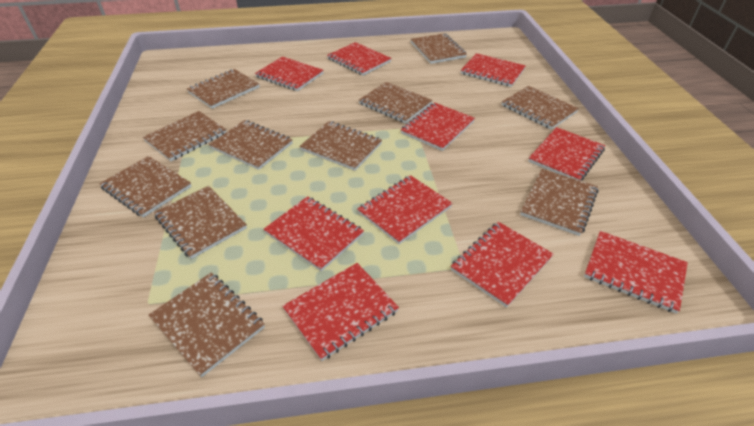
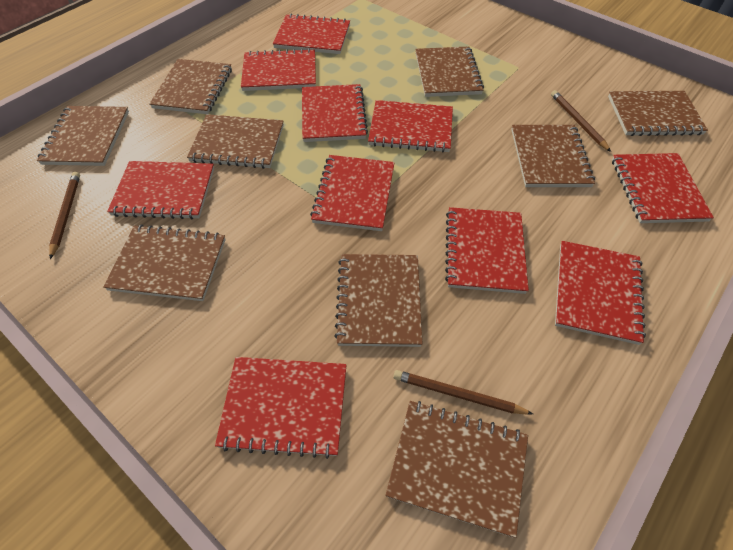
brown notebook: 11 -> 9
brown pencil: 0 -> 3

